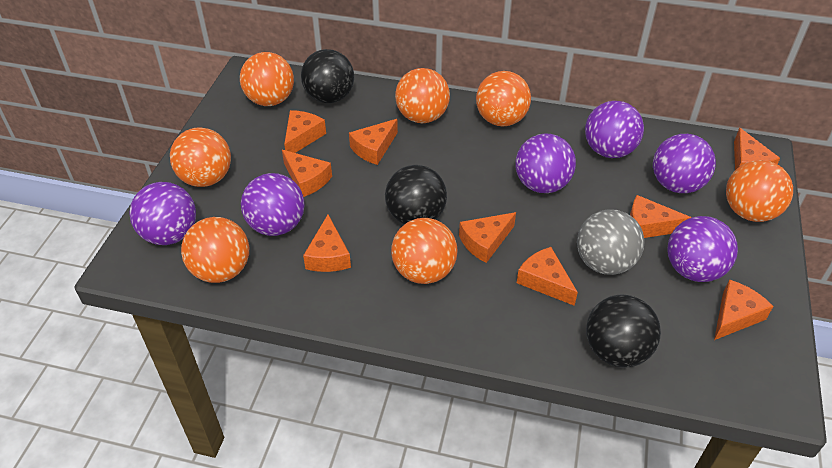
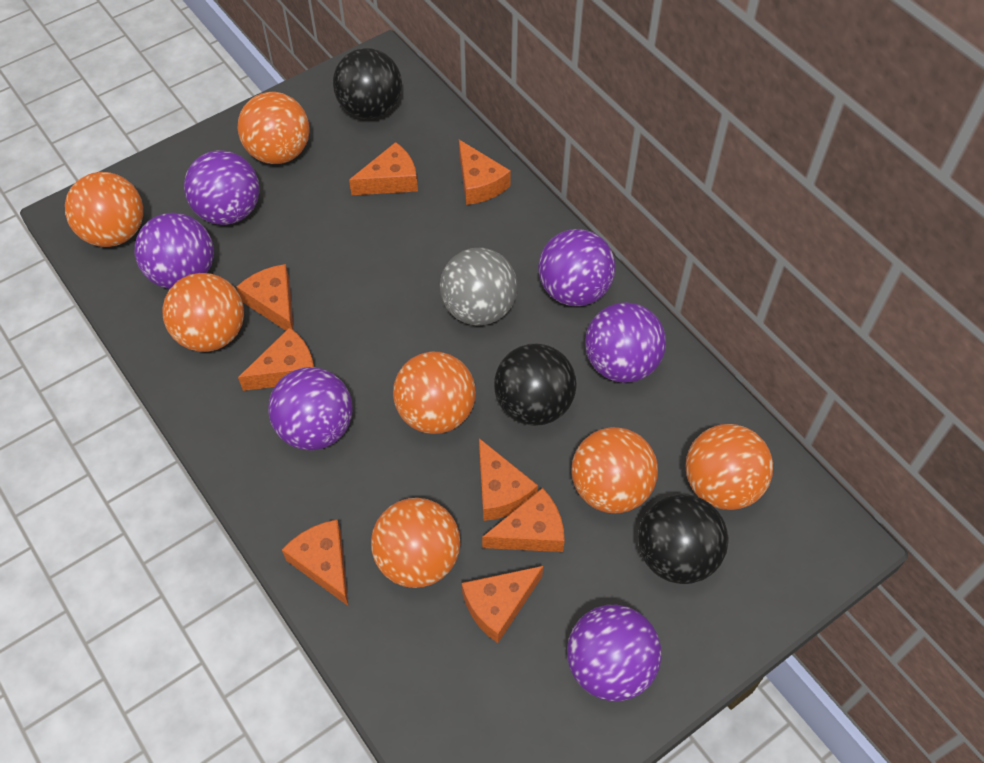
orange cheese: 9 -> 8

